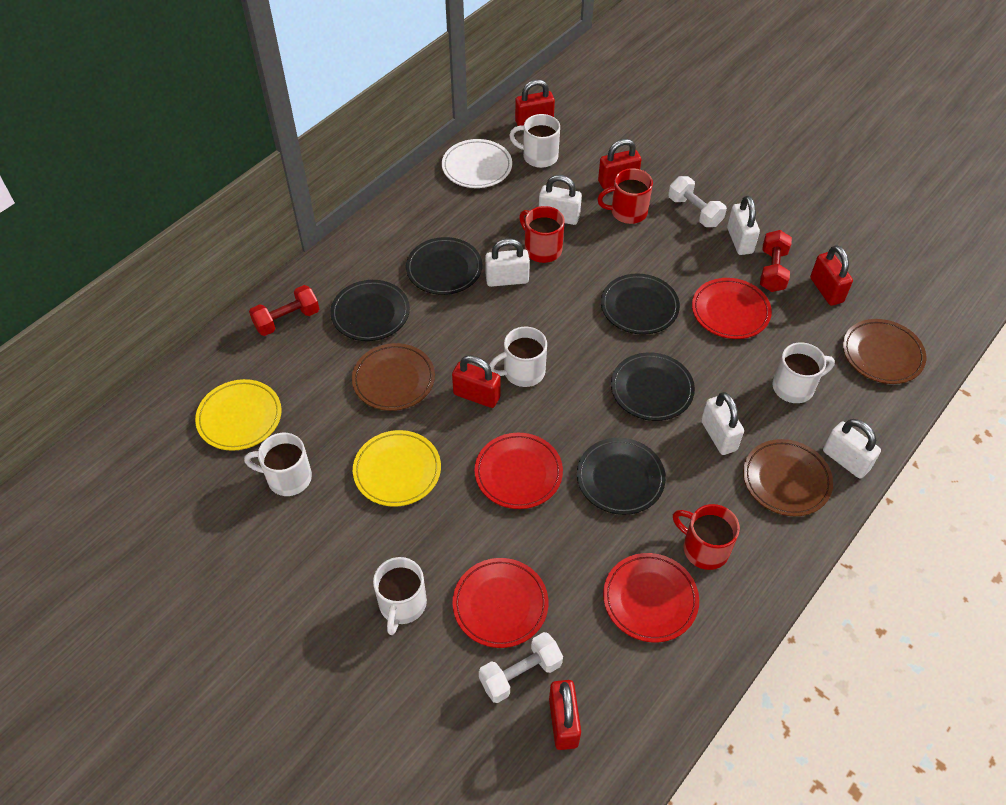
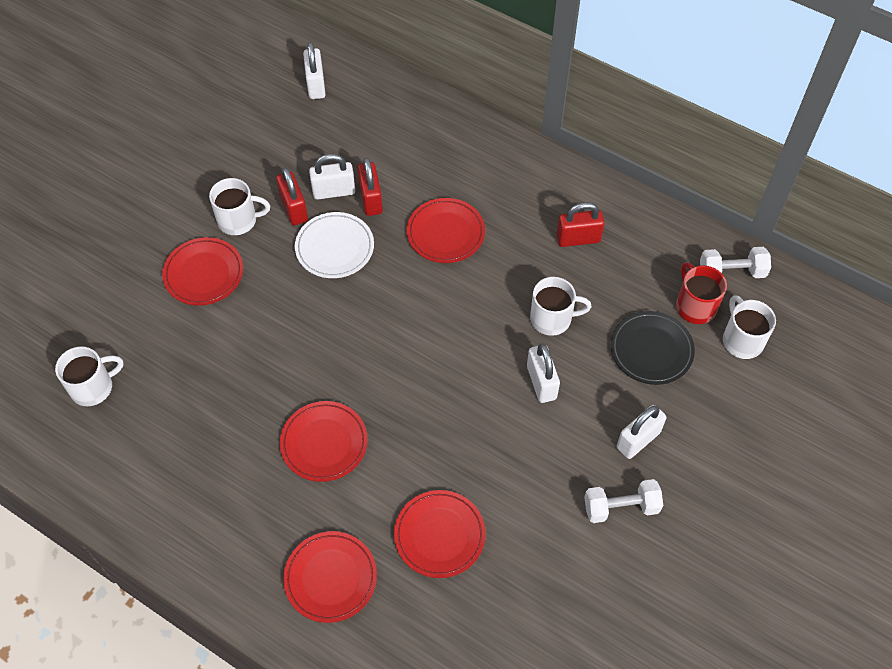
black plate: 5 -> 1
brown plate: 3 -> 0
red dumbbell: 2 -> 0
red mug: 3 -> 1
red padlock: 5 -> 3
red plate: 4 -> 5
white mug: 5 -> 4
white padlock: 5 -> 4
yellow plate: 2 -> 0

